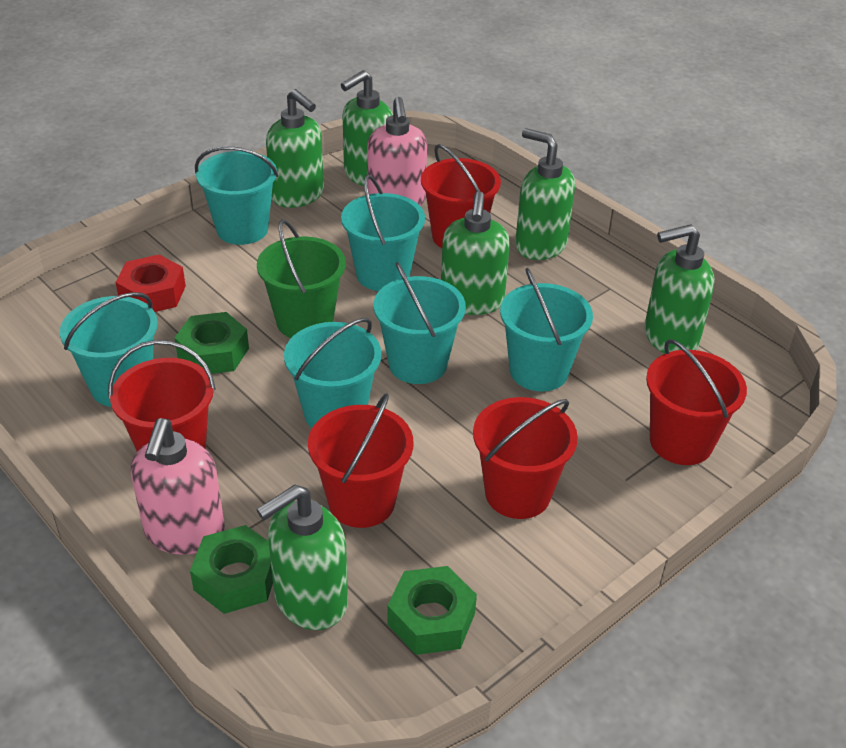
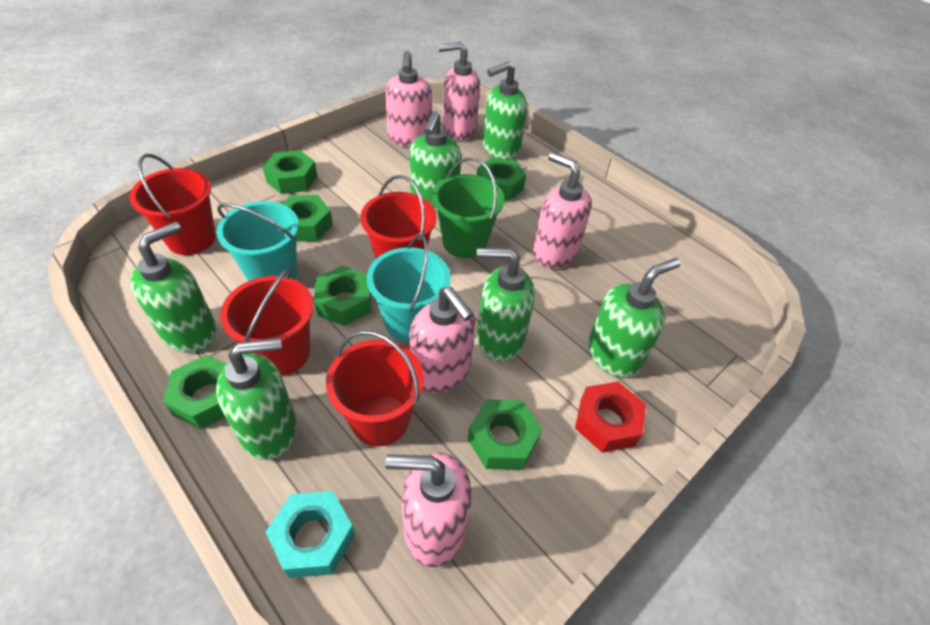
green nut: 3 -> 6
pink soap dispenser: 2 -> 5
red bucket: 5 -> 4
turquoise bucket: 6 -> 2
turquoise nut: 0 -> 1

